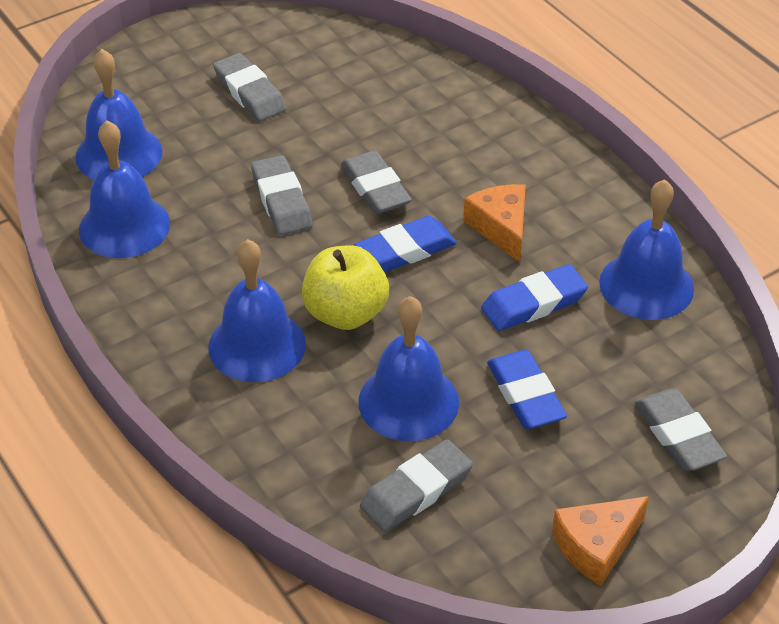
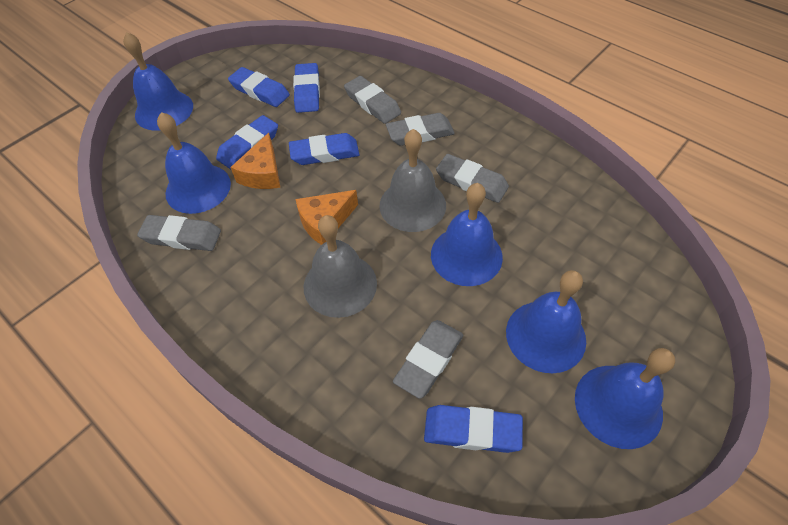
blue eraser: 3 -> 5
grey bell: 0 -> 2
yellow apple: 1 -> 0

